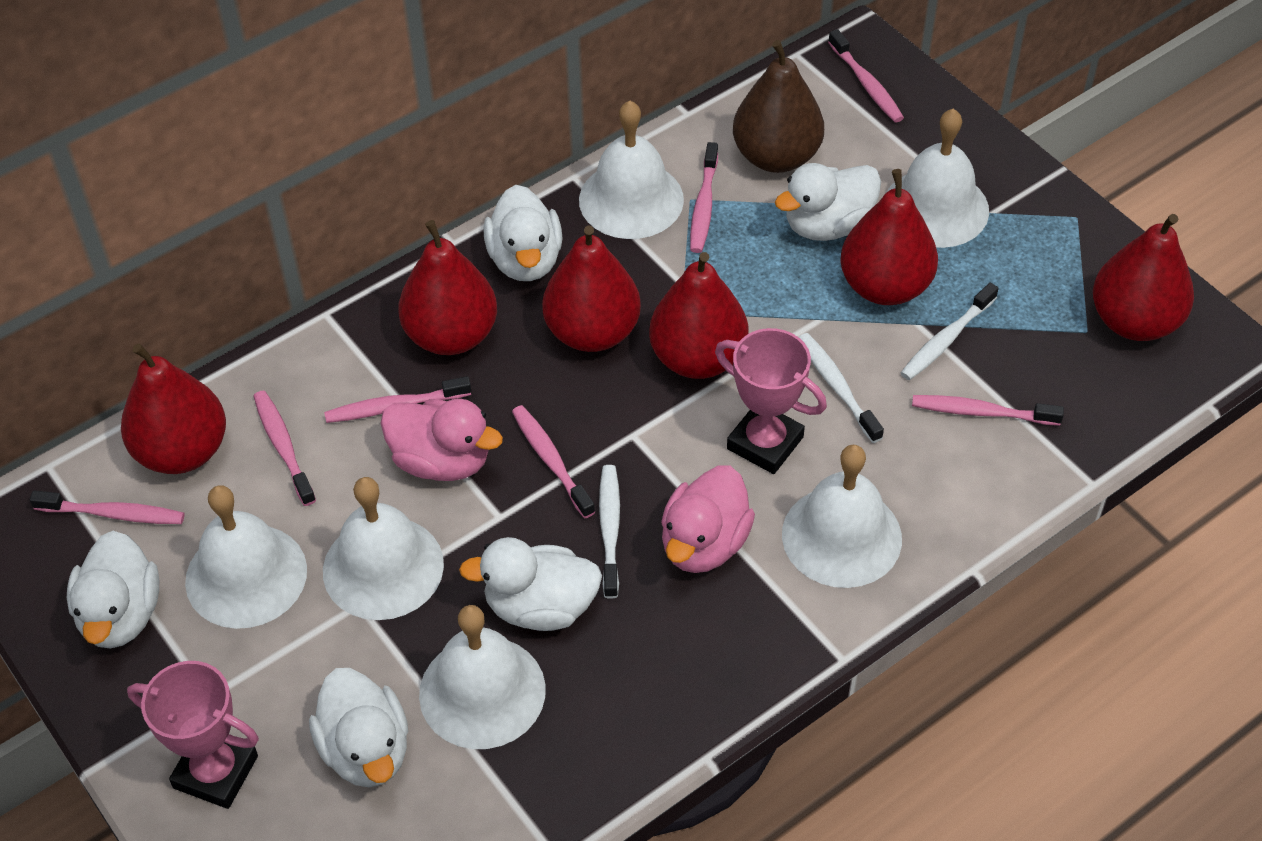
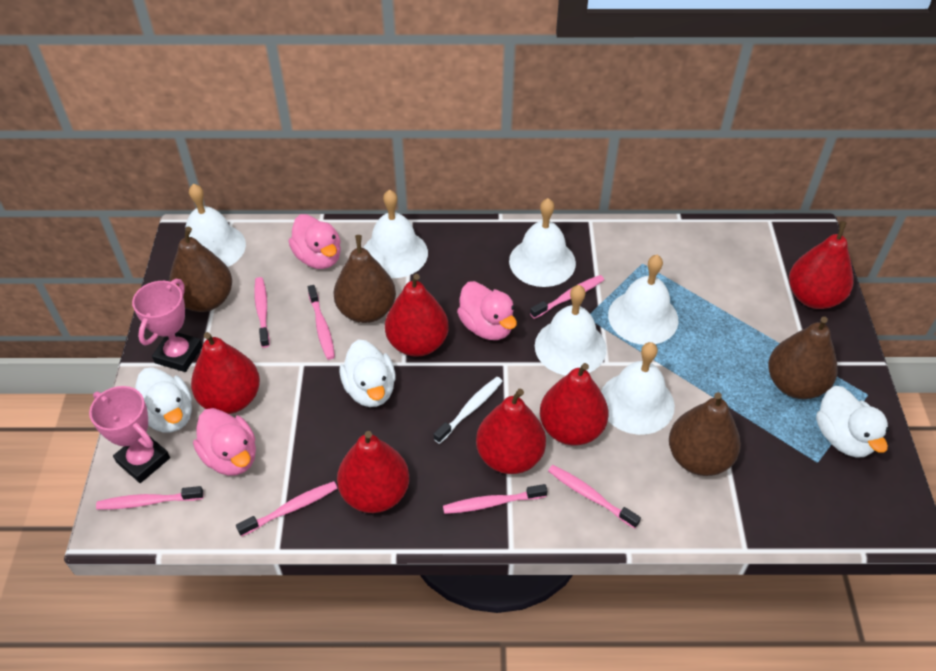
brown pear: 1 -> 4
pink duck: 2 -> 3
white duck: 5 -> 3
white toothbrush: 3 -> 1

